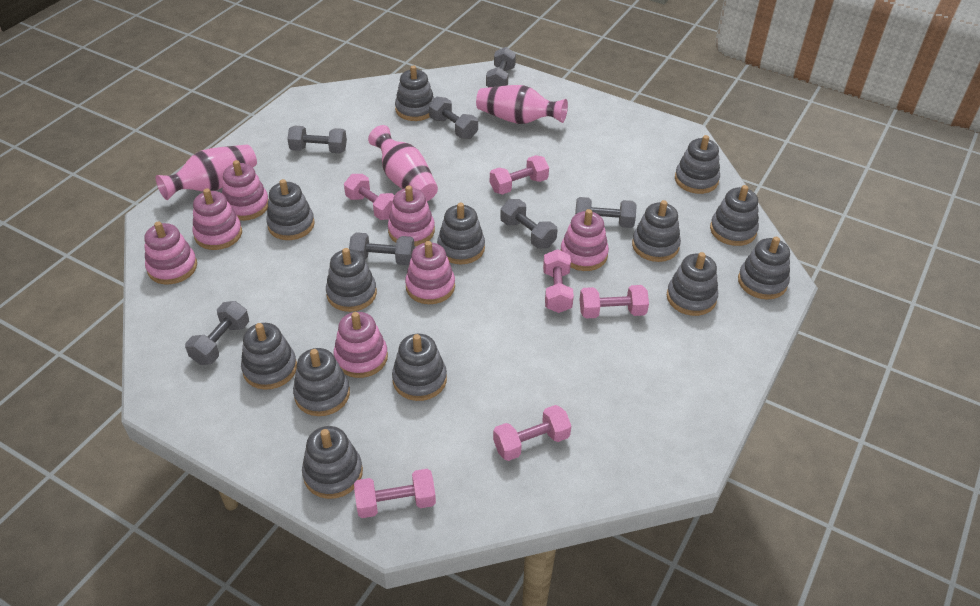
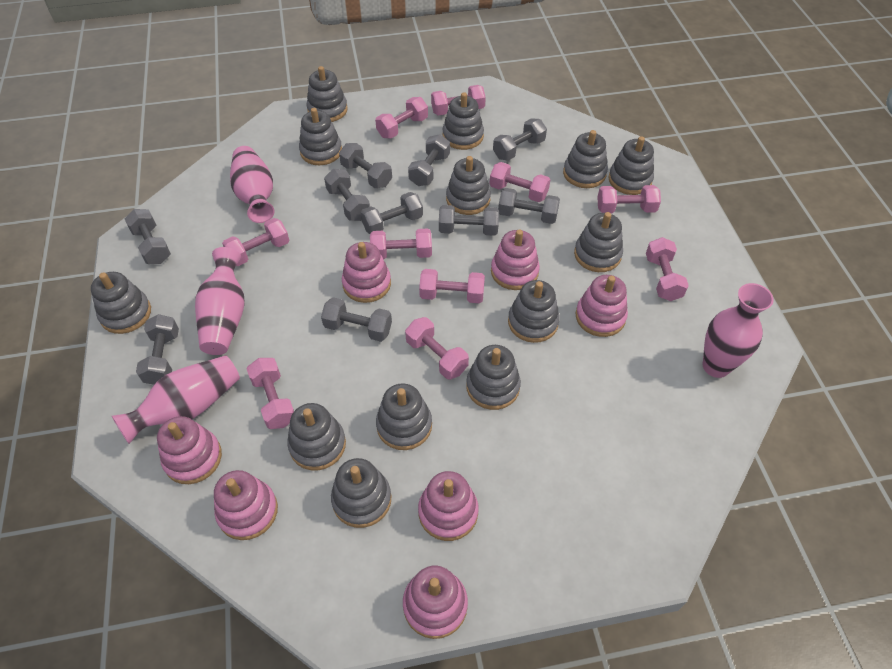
grey dumbbell: 7 -> 10
pink dumbbell: 6 -> 10
pink vase: 3 -> 4

